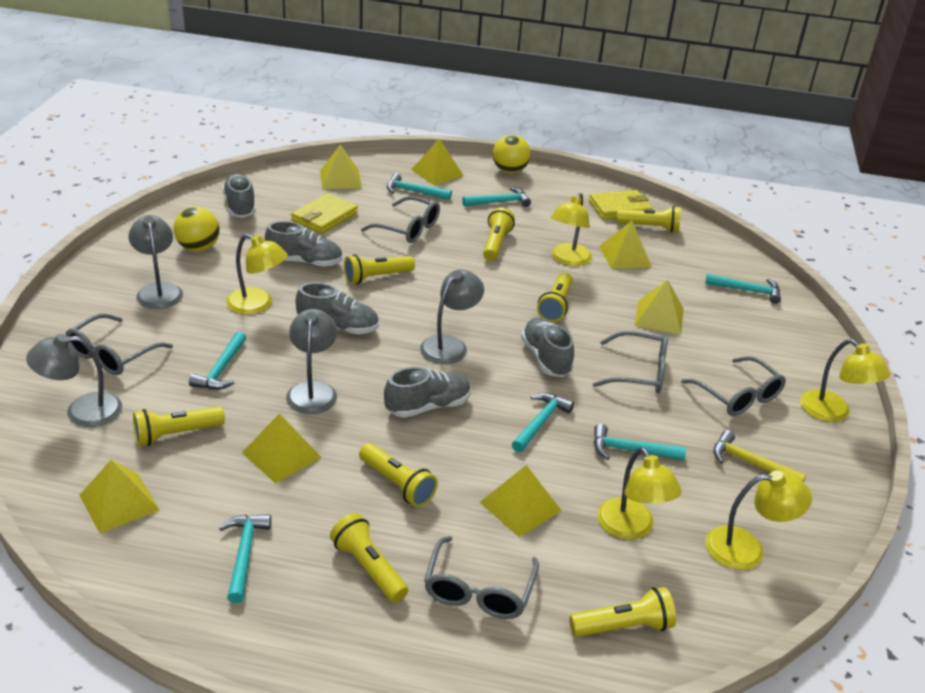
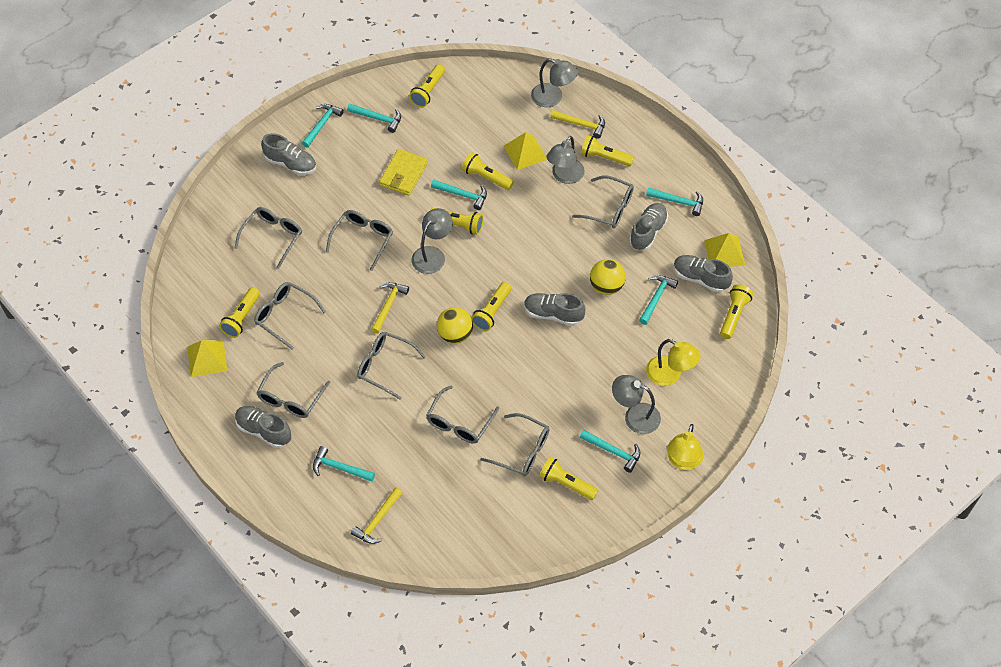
grey glasses: 5 -> 8
yellow hammer: 1 -> 3
yellow lamp: 5 -> 2
yellow pyramid: 7 -> 3
yellow wallet: 2 -> 1

